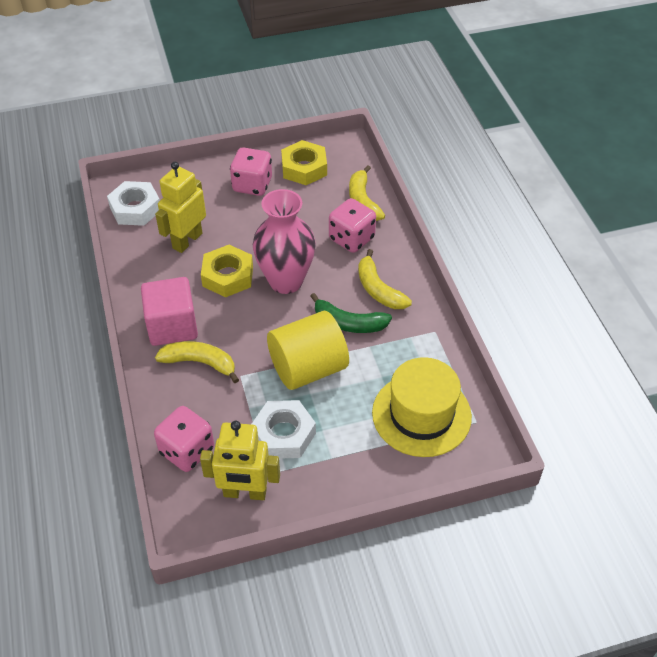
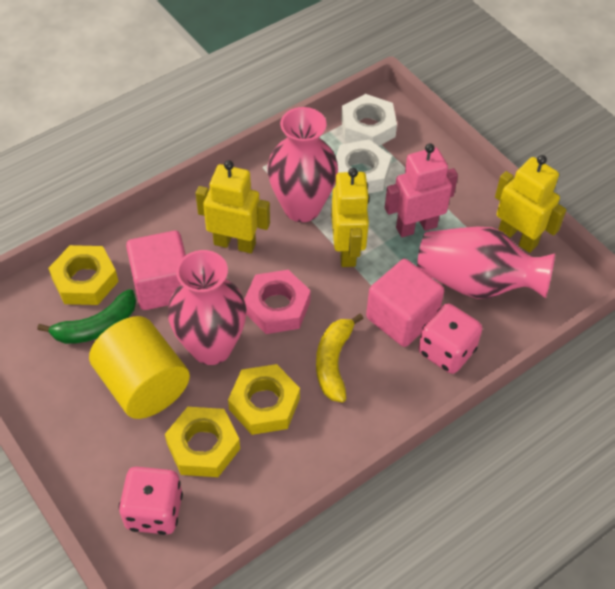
pink cube: 1 -> 2
pink dice: 3 -> 2
pink nut: 0 -> 1
pink robot: 0 -> 1
pink vase: 1 -> 3
yellow banana: 3 -> 1
yellow hat: 1 -> 0
yellow nut: 2 -> 3
yellow robot: 2 -> 3

